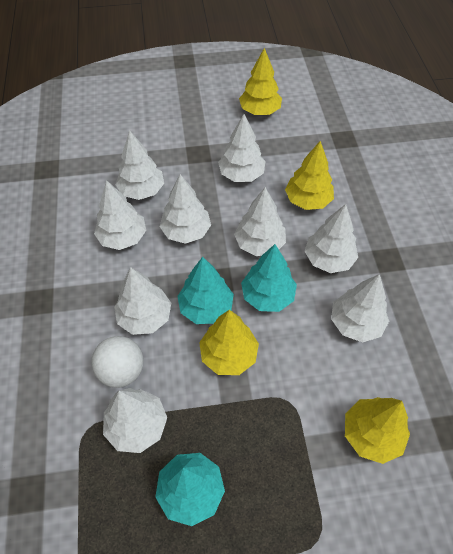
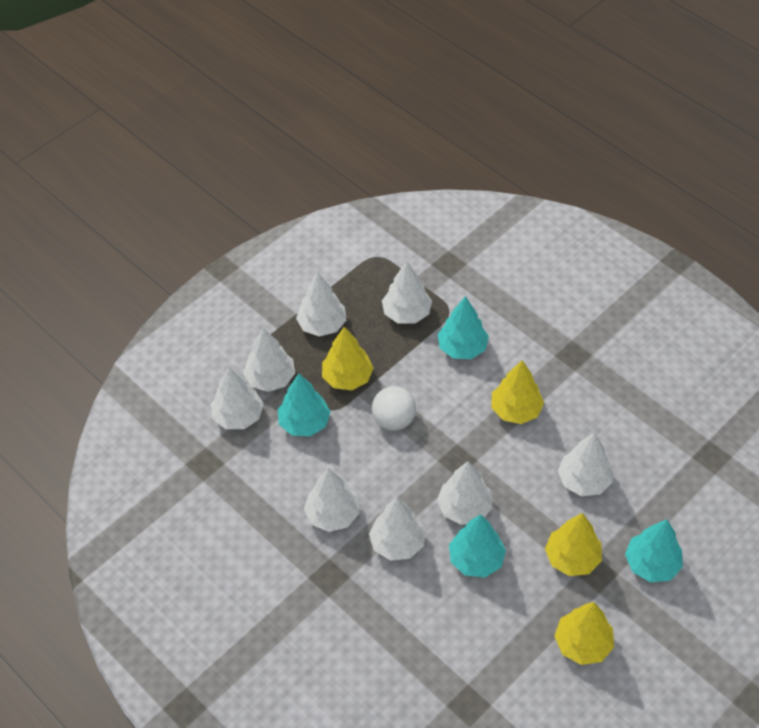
turquoise tree: 3 -> 4
white tree: 9 -> 8

